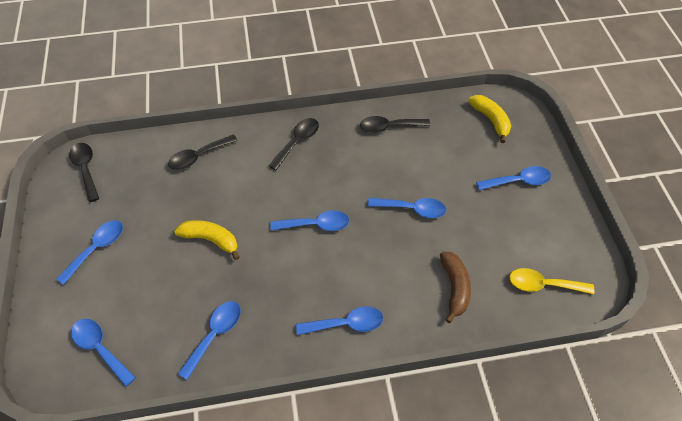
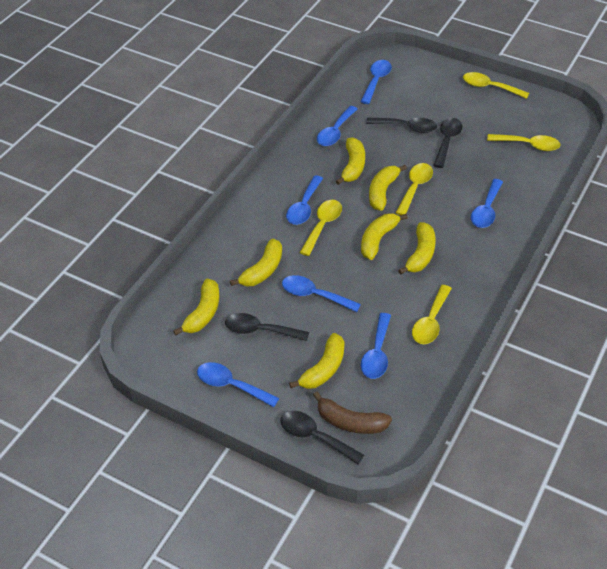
yellow banana: 2 -> 7
yellow spoon: 1 -> 5

